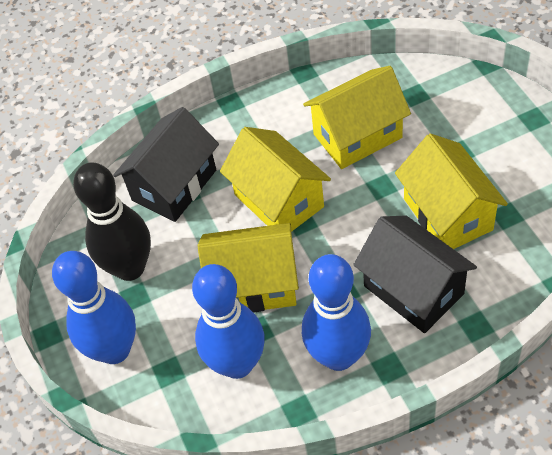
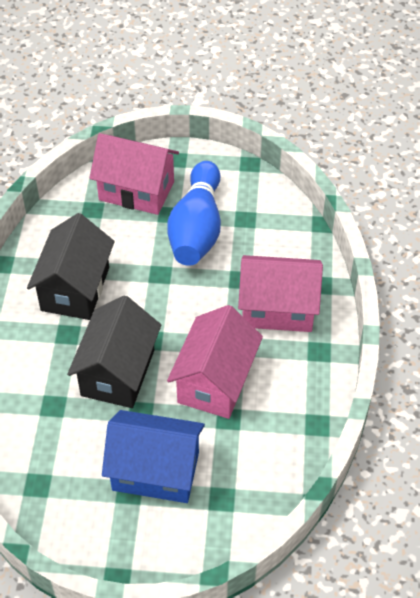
black bowling pin: 1 -> 0
blue bowling pin: 3 -> 1
blue house: 0 -> 1
pink house: 0 -> 3
yellow house: 4 -> 0

